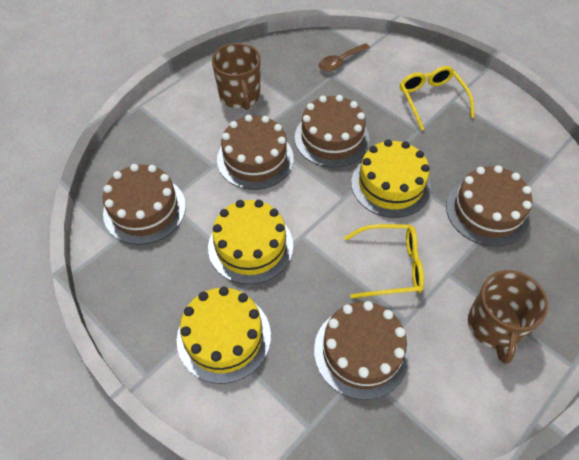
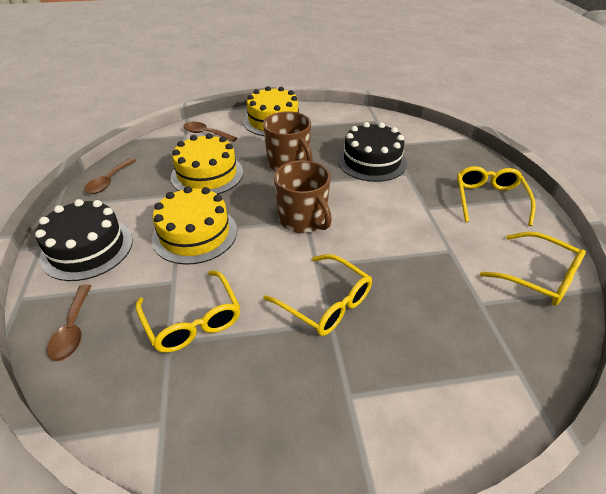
black cake: 0 -> 2
brown cake: 5 -> 0
brown spoon: 1 -> 3
yellow glasses: 2 -> 4

